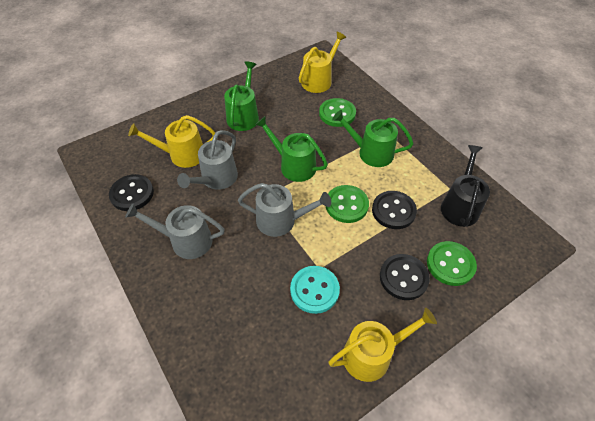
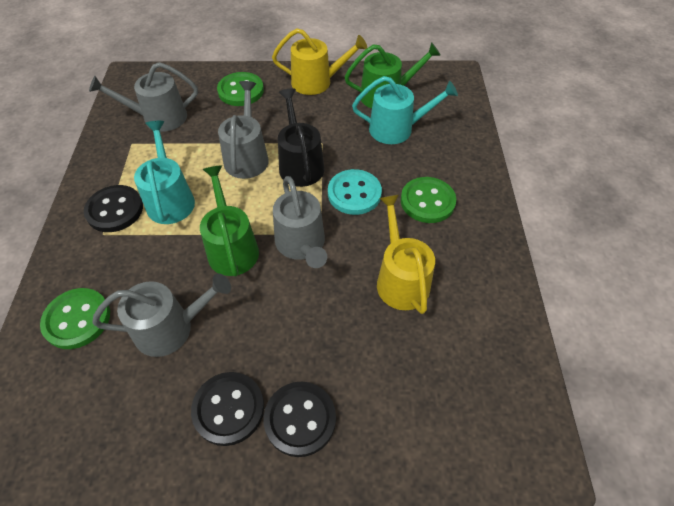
green watering can: 3 -> 2
grey watering can: 3 -> 4
turquoise watering can: 0 -> 2
yellow watering can: 3 -> 2

